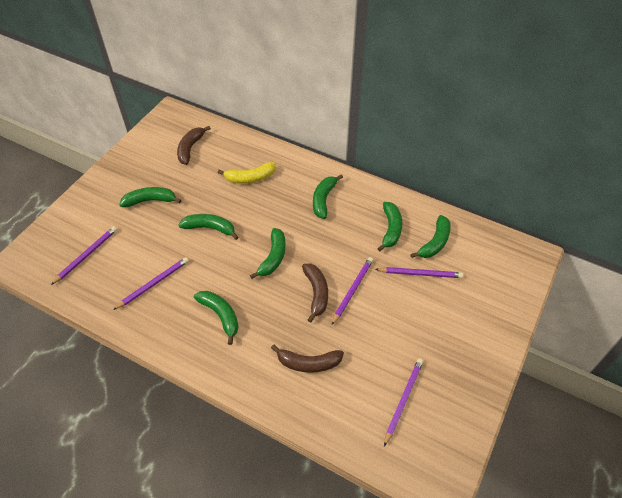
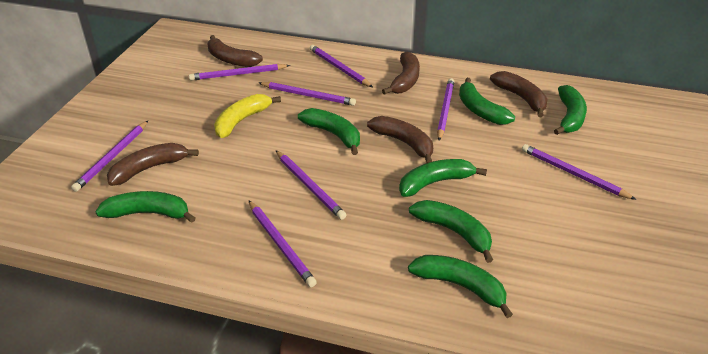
brown banana: 3 -> 5
purple pencil: 5 -> 8

